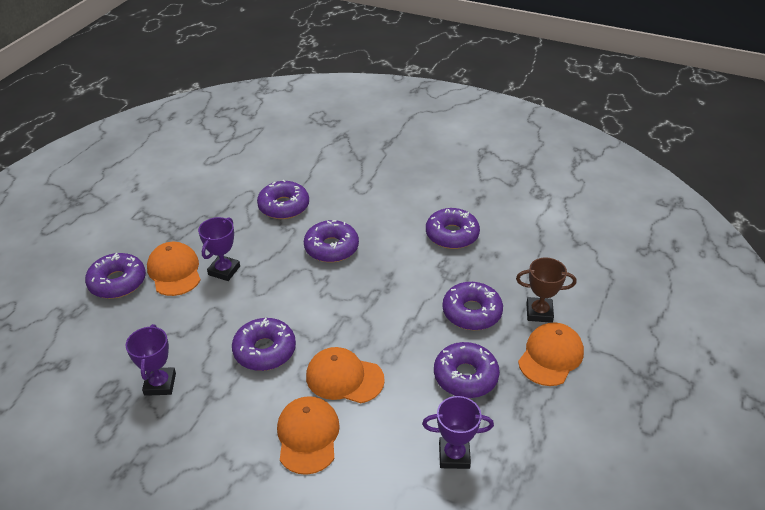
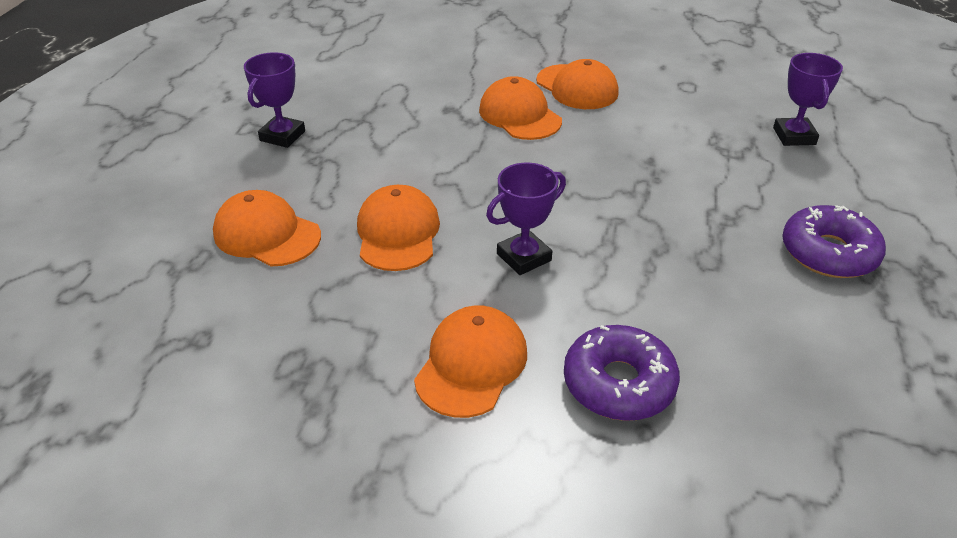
brown trophy: 1 -> 0
orange cap: 4 -> 5
purple donut: 7 -> 2

